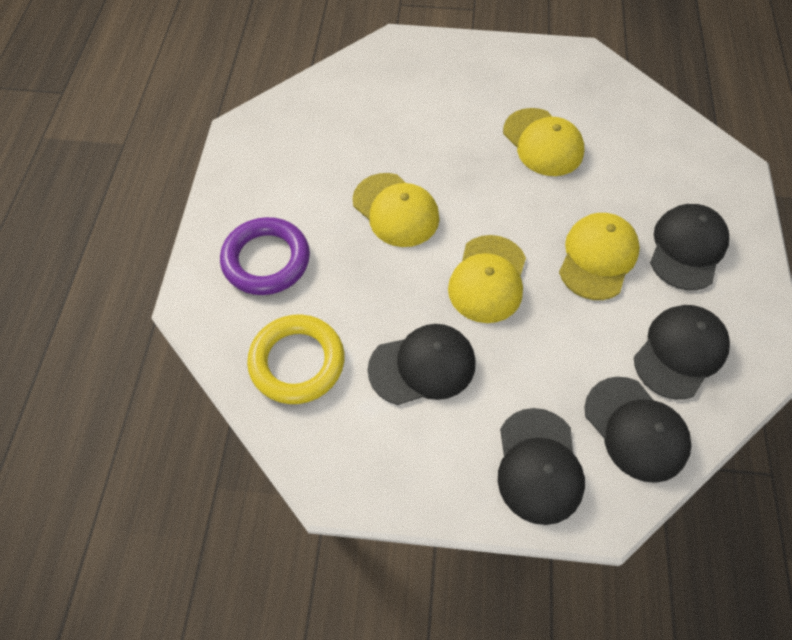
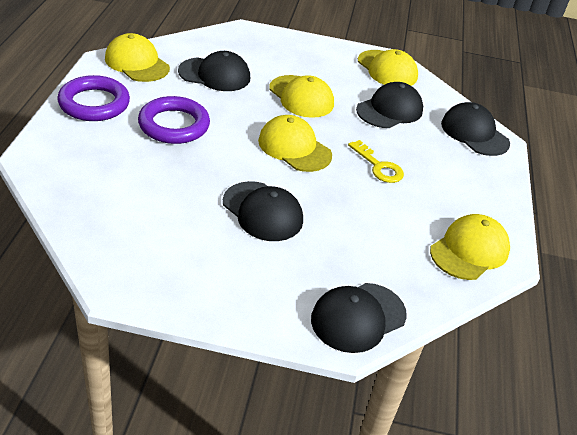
purple ring: 1 -> 2
yellow cap: 4 -> 5
yellow key: 0 -> 1
yellow ring: 1 -> 0

